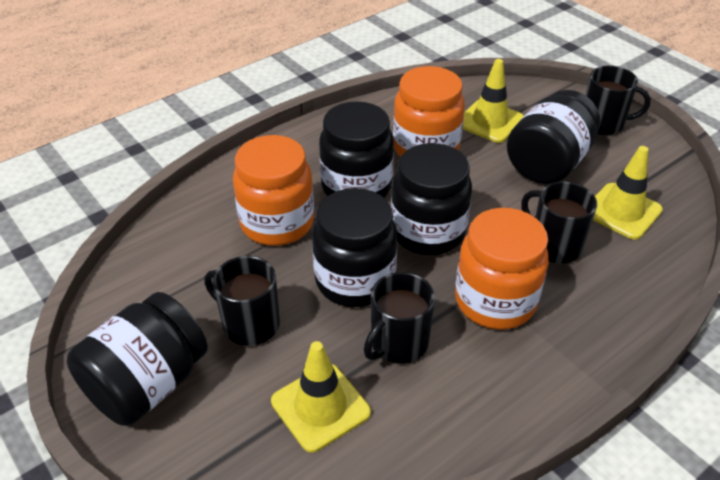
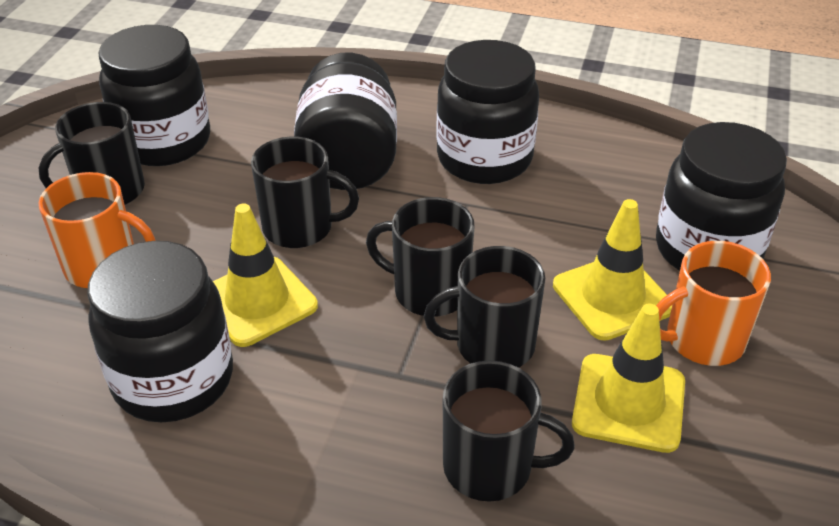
black mug: 4 -> 5
orange jar: 3 -> 0
orange mug: 0 -> 2

